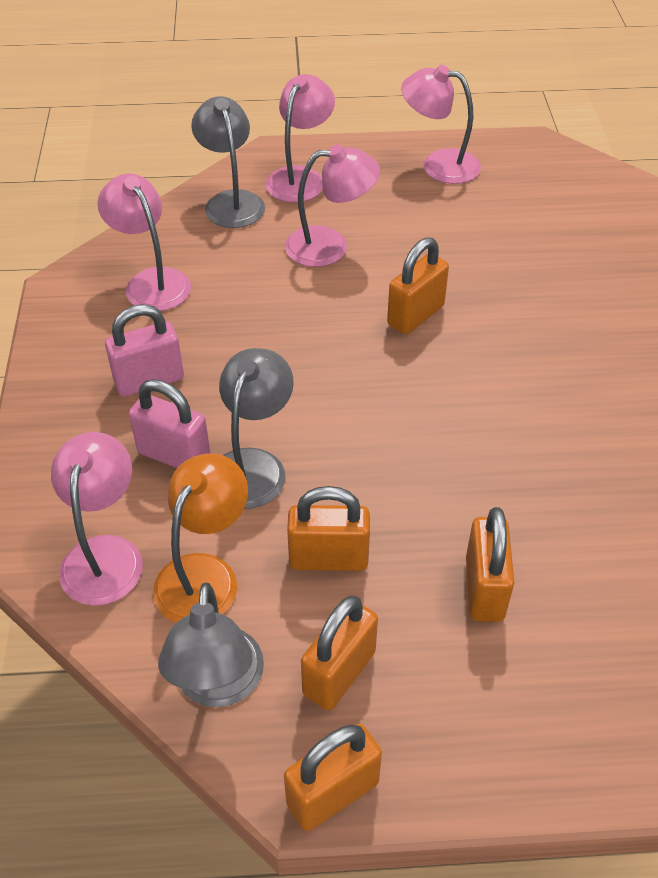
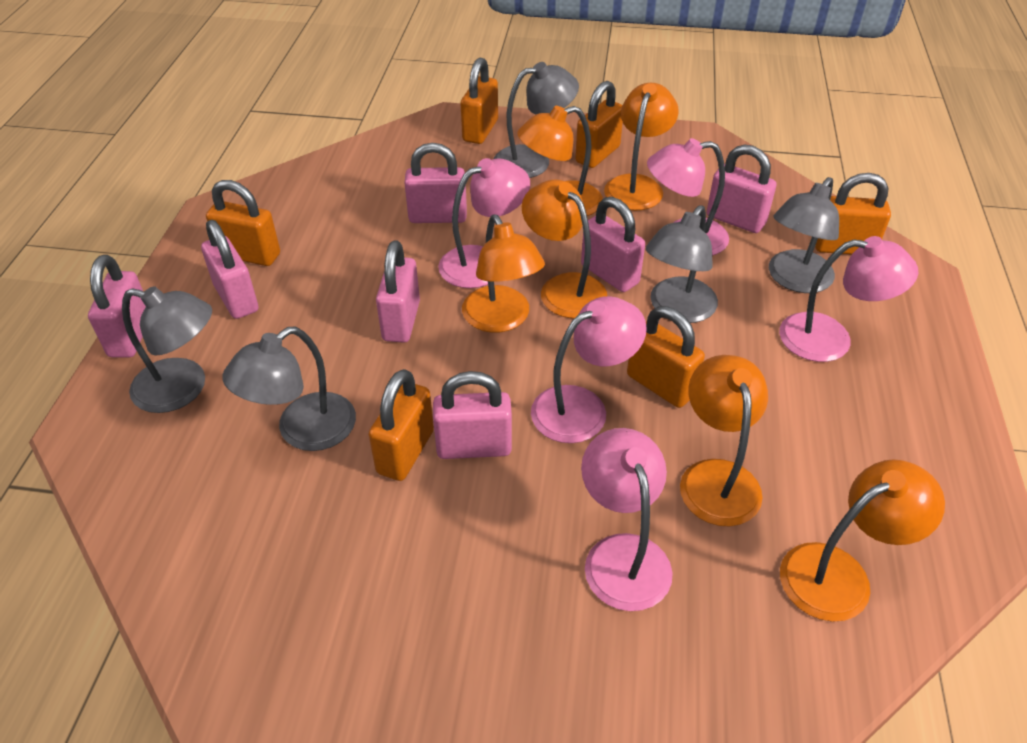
grey lamp: 3 -> 5
orange lamp: 1 -> 6
orange padlock: 5 -> 6
pink padlock: 2 -> 7

